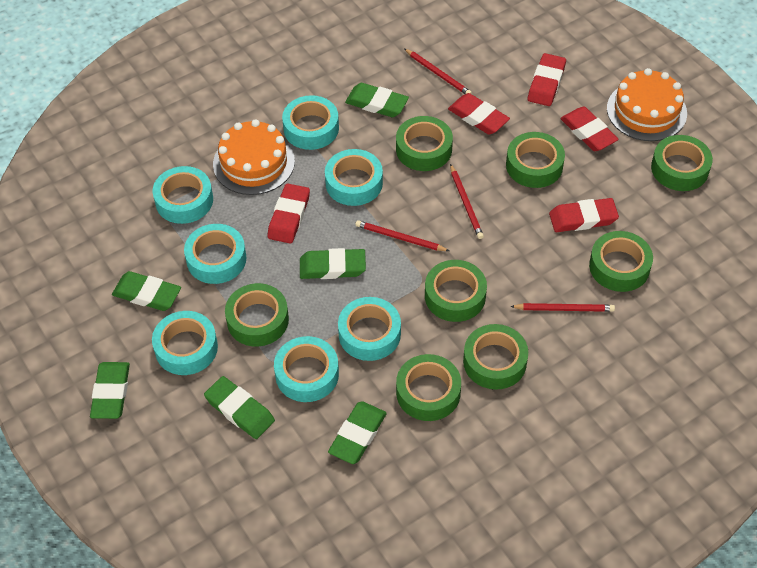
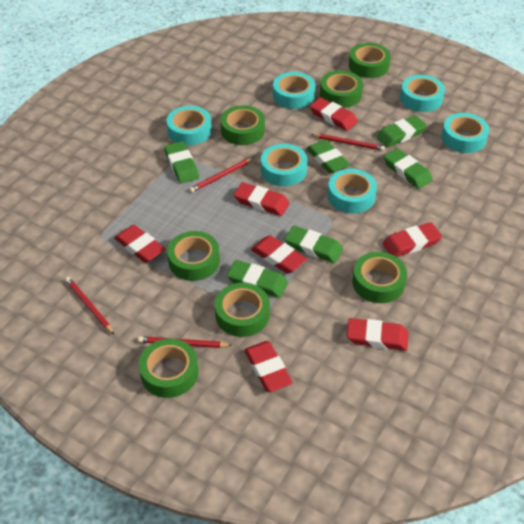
green tape: 8 -> 7
orange cake: 2 -> 0
red eraser: 5 -> 7
turquoise tape: 7 -> 6

